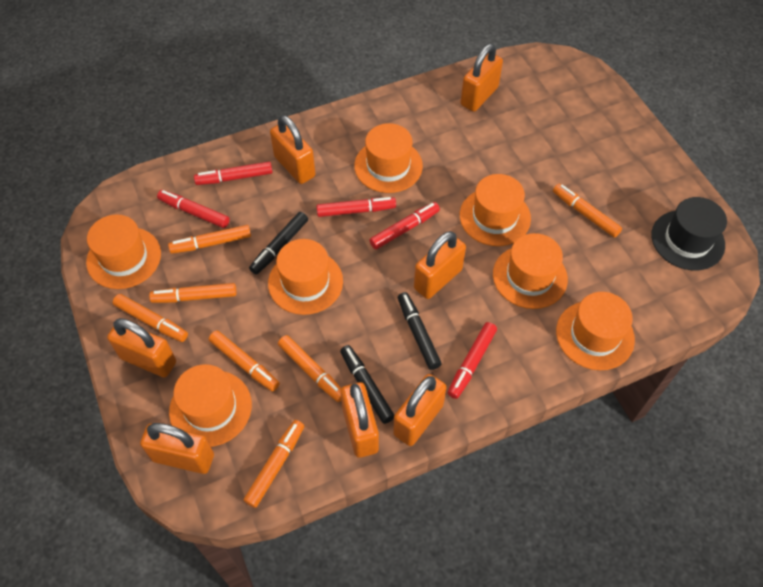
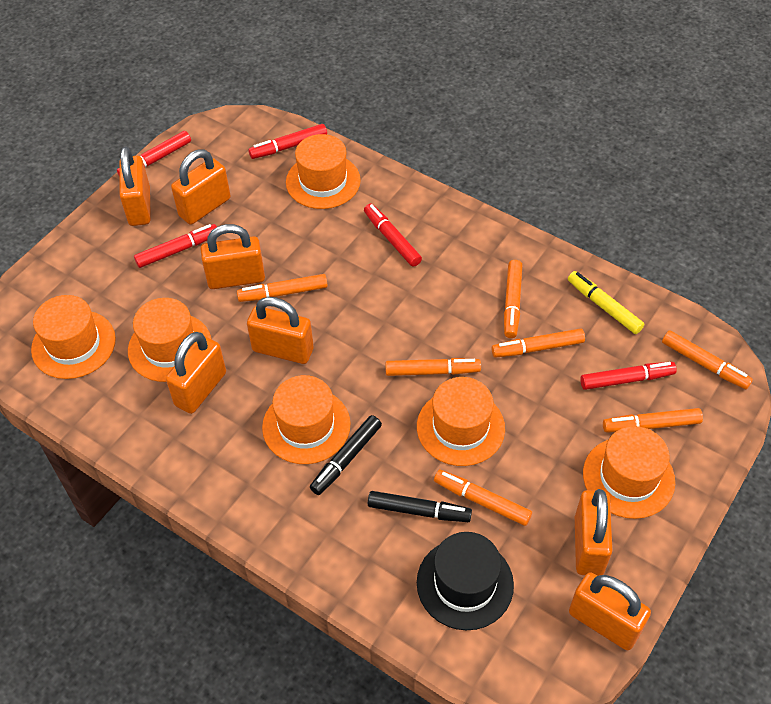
black marker: 3 -> 2
orange hat: 7 -> 6
yellow marker: 0 -> 1

